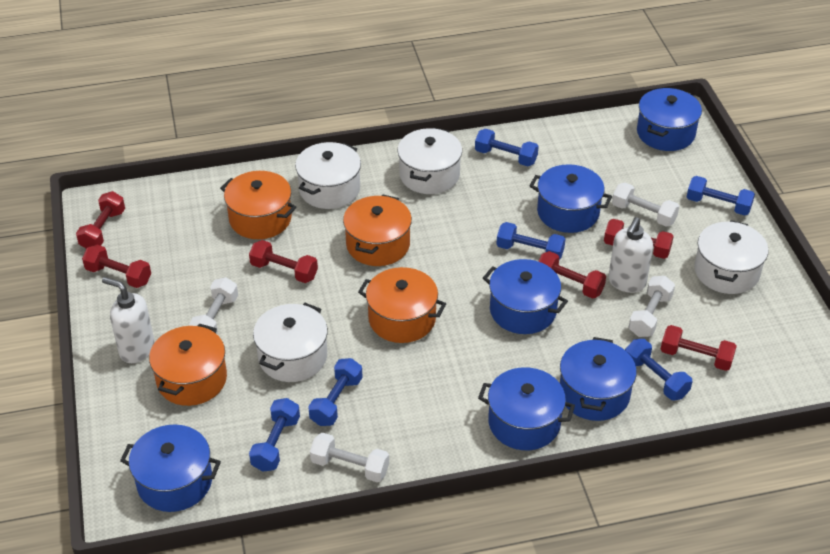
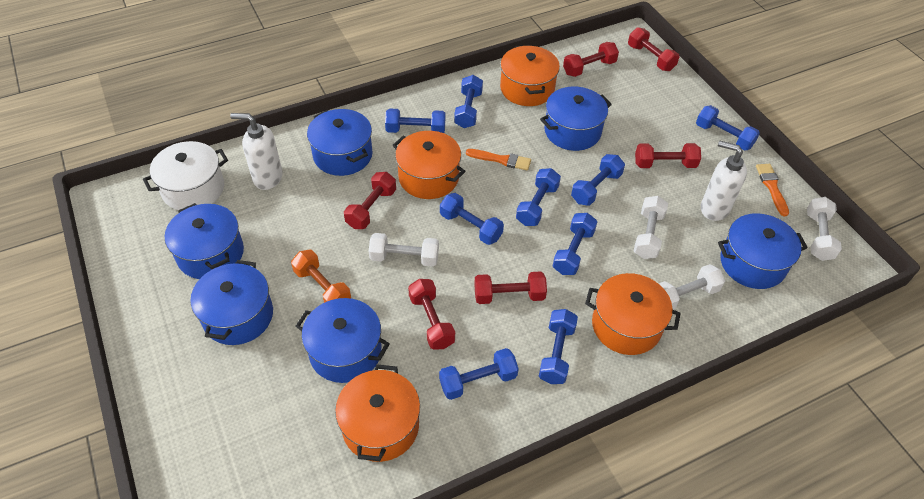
blue dumbbell: 6 -> 9
orange brush: 0 -> 2
orange dumbbell: 0 -> 1
white pot: 4 -> 1

